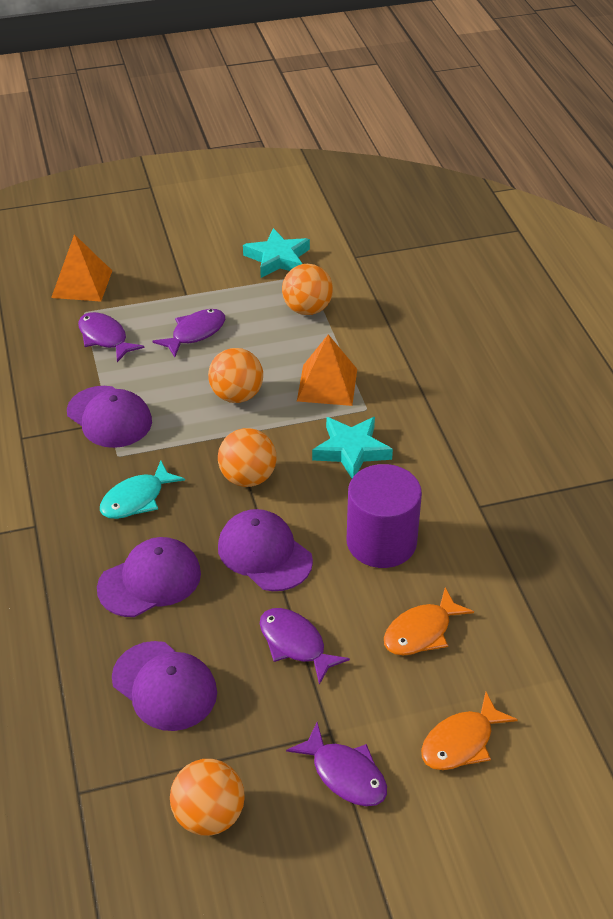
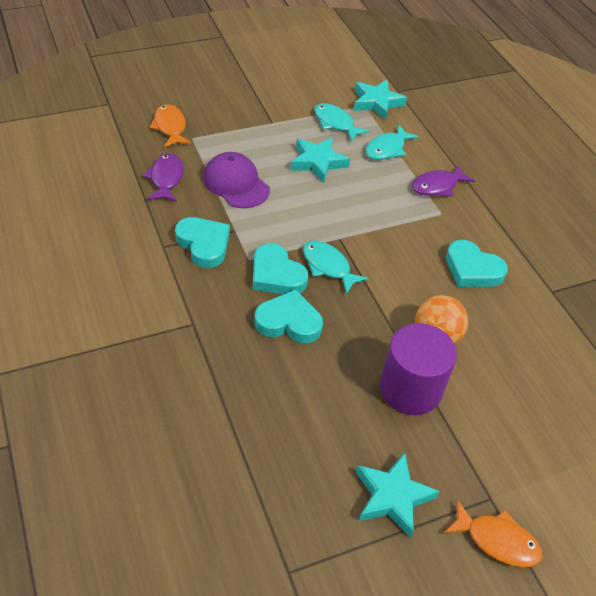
orange ball: 4 -> 1
orange pyramid: 2 -> 0
purple cap: 4 -> 1
purple fish: 4 -> 2
turquoise fish: 1 -> 3
turquoise heart: 0 -> 4
turquoise star: 2 -> 3

